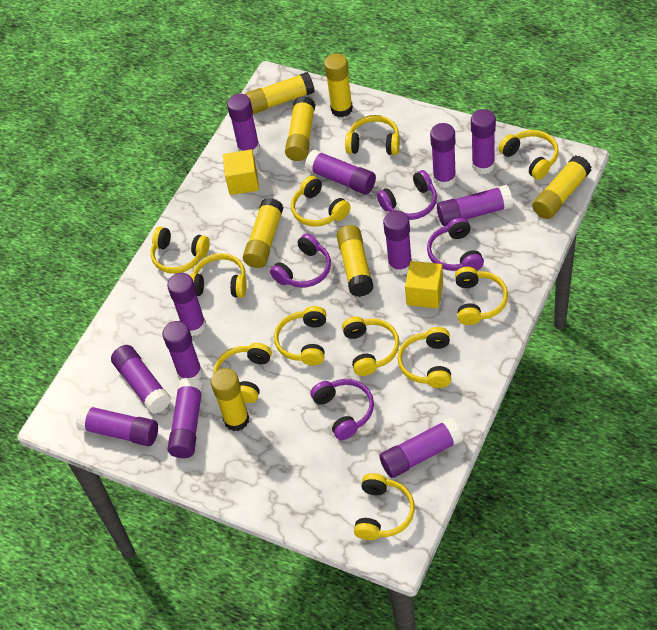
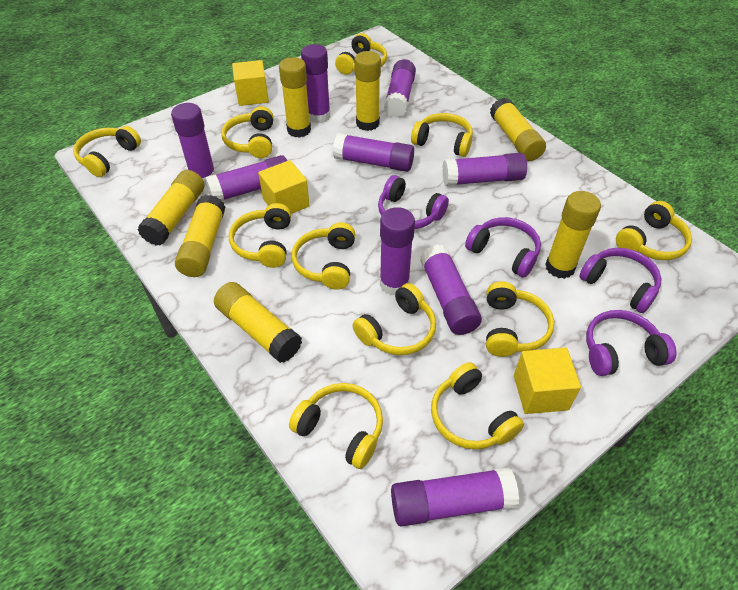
purple glue stick: 12 -> 9
yellow cube: 2 -> 3

